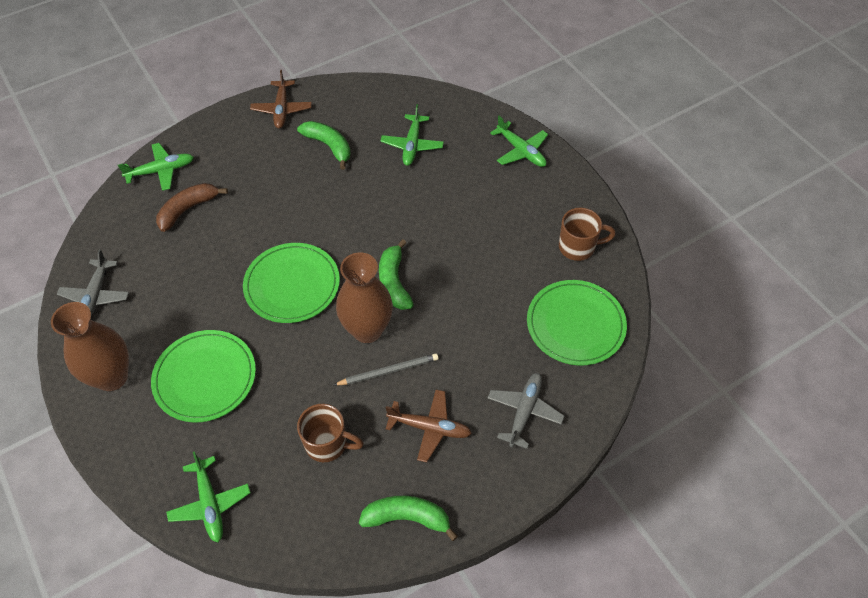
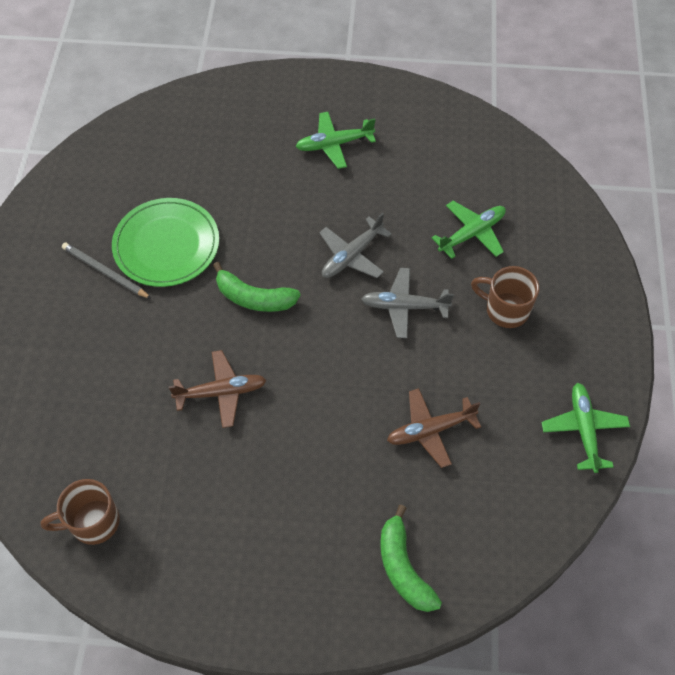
brown banana: 1 -> 0
brown vase: 2 -> 0
green banana: 3 -> 2
green plane: 4 -> 3
green plate: 3 -> 1

